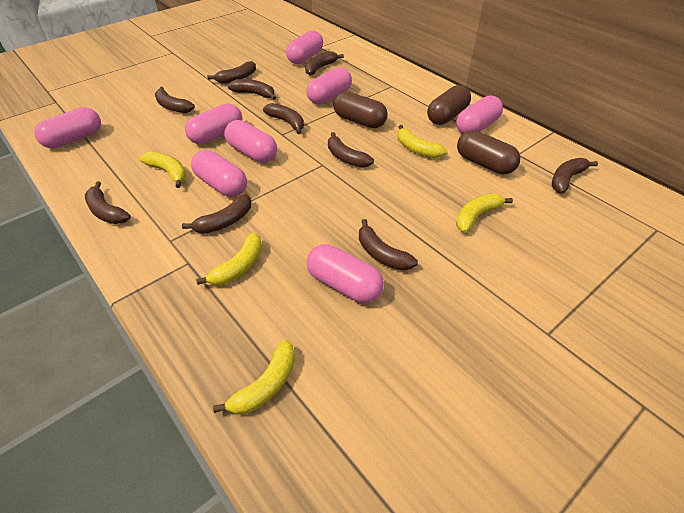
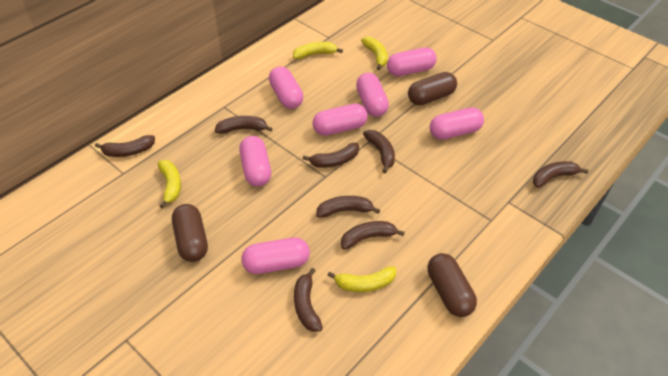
brown banana: 10 -> 8
pink capsule: 8 -> 7
yellow banana: 5 -> 4

